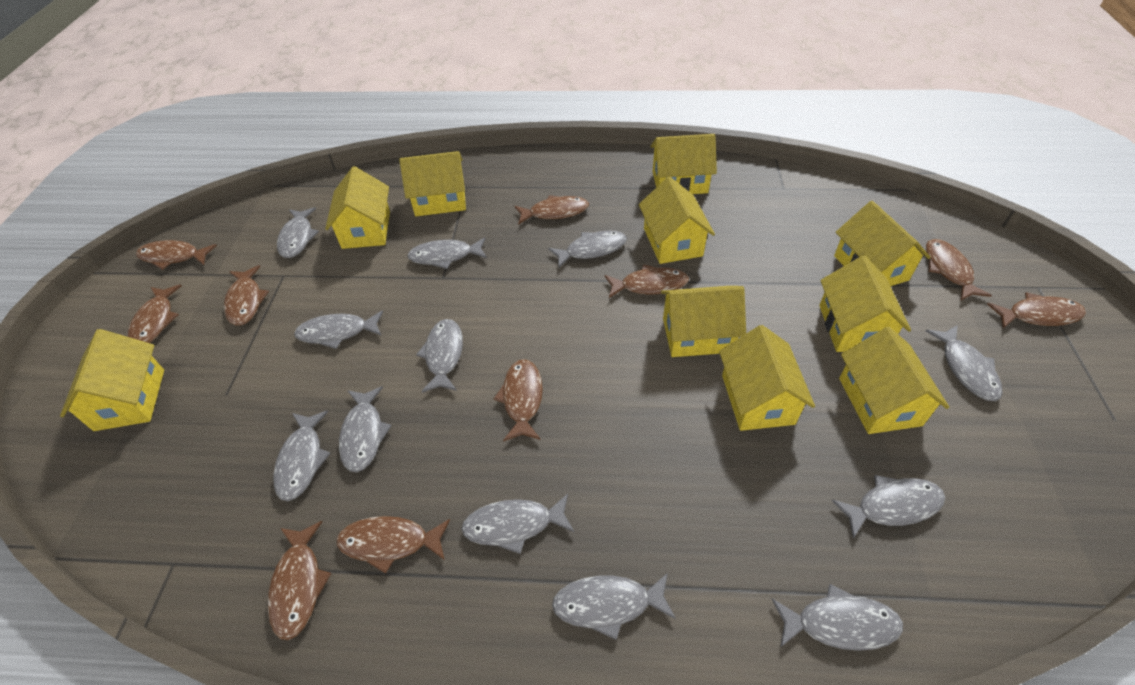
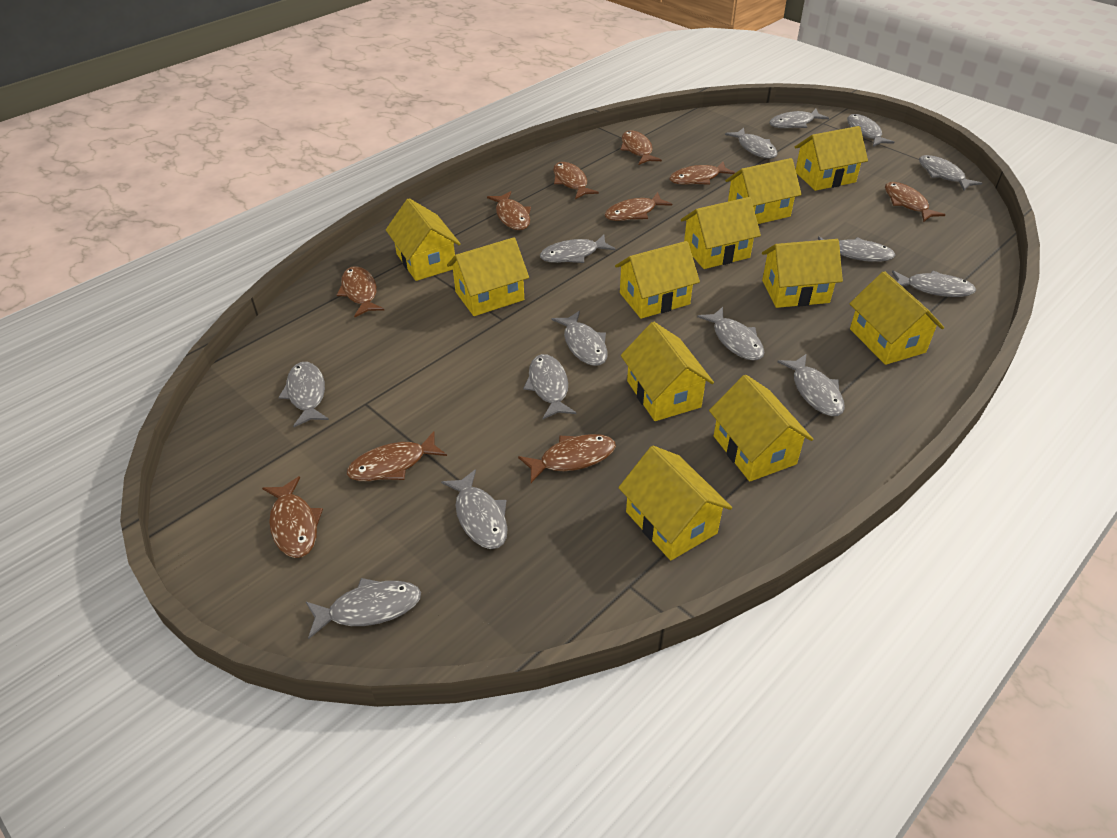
grey fish: 12 -> 14
yellow house: 10 -> 11

